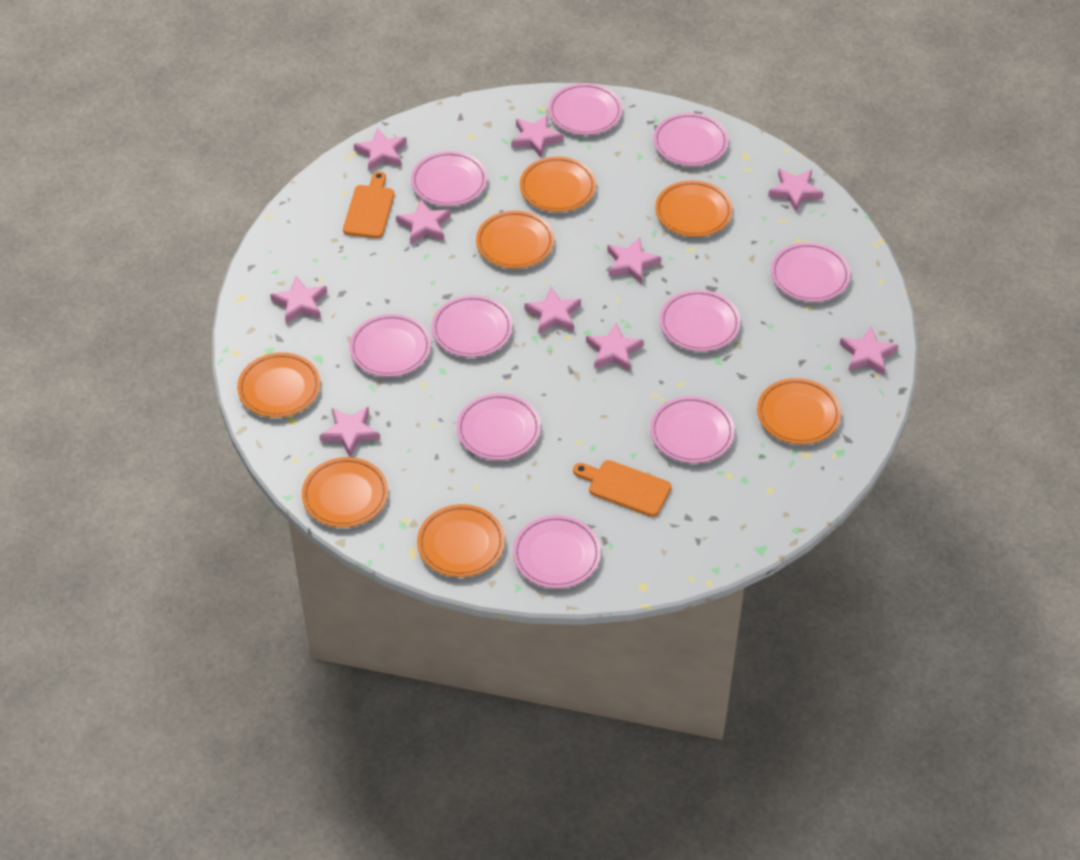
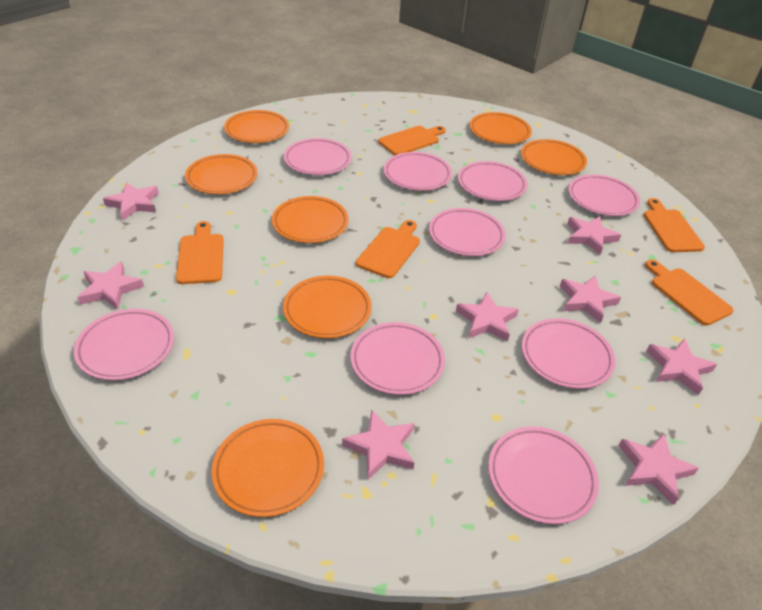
orange cutting board: 2 -> 5
pink plate: 10 -> 9
pink star: 10 -> 8

